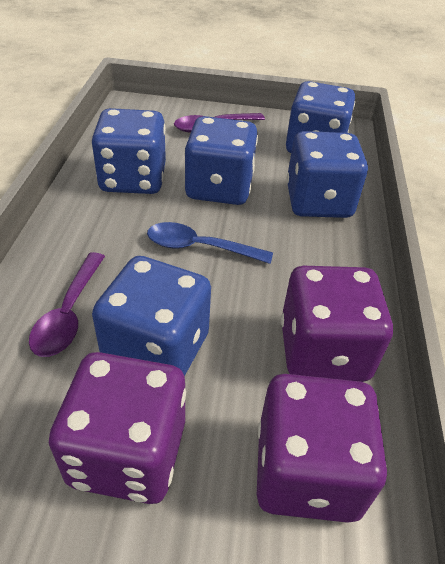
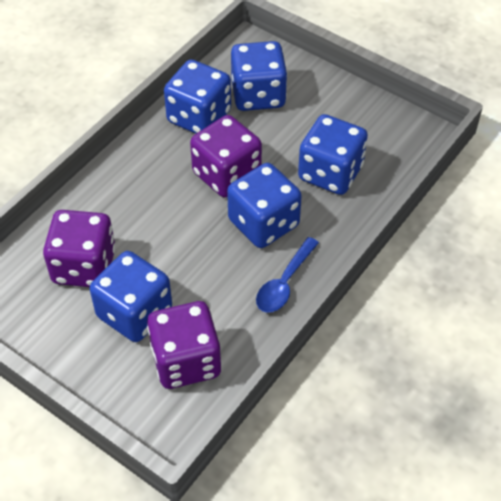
purple spoon: 2 -> 0

